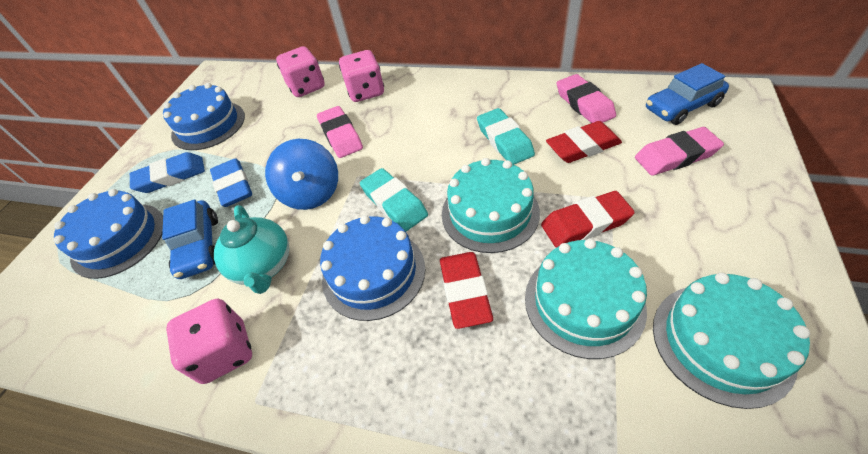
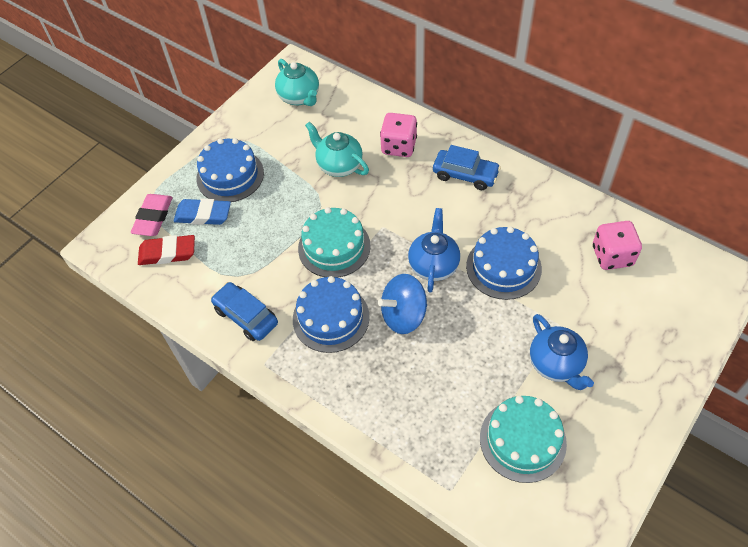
blue eraser: 2 -> 1
blue teapot: 0 -> 2
pink dice: 3 -> 2
pink eraser: 3 -> 1
red eraser: 3 -> 1
turquoise cake: 3 -> 2
turquoise eraser: 2 -> 0
turquoise teapot: 1 -> 2

